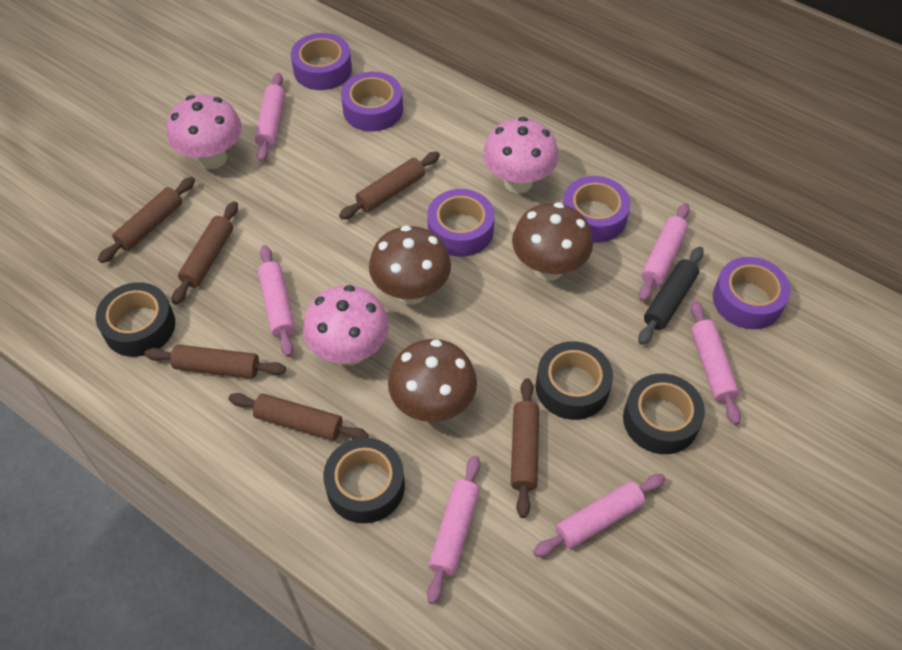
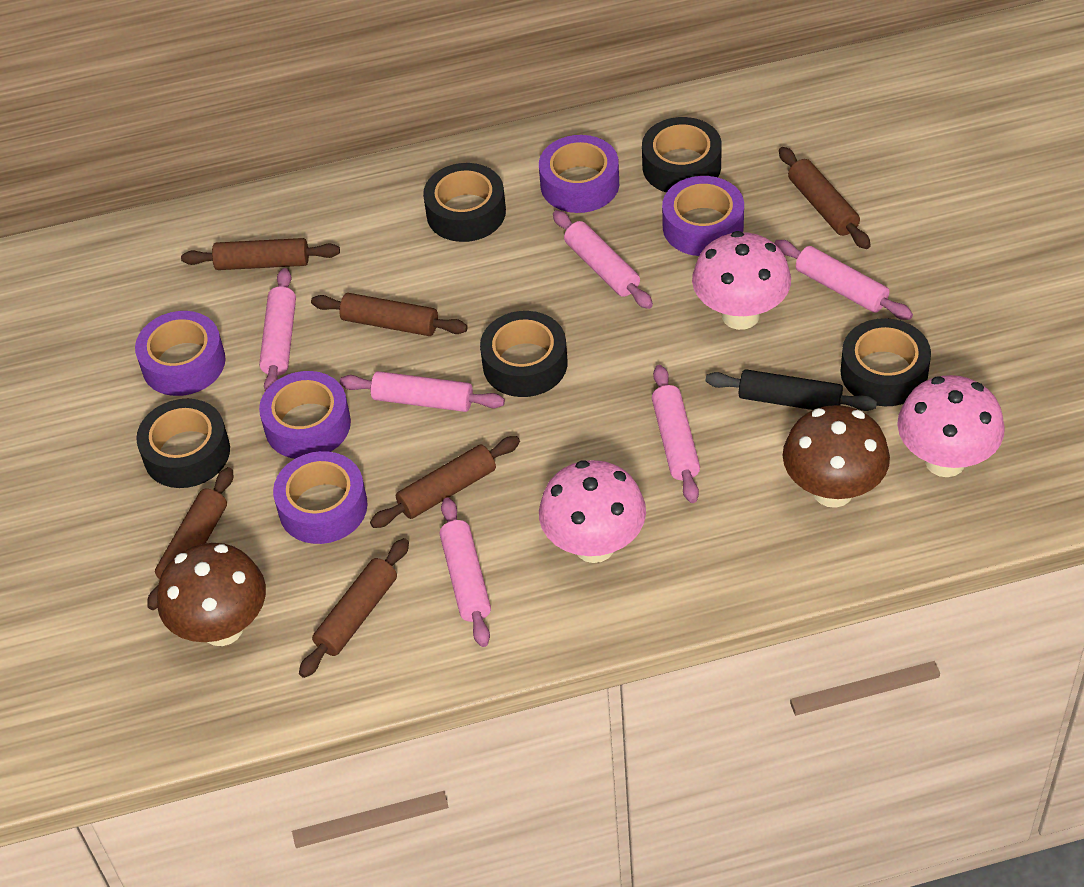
black tape: 4 -> 5
brown mushroom: 3 -> 2

